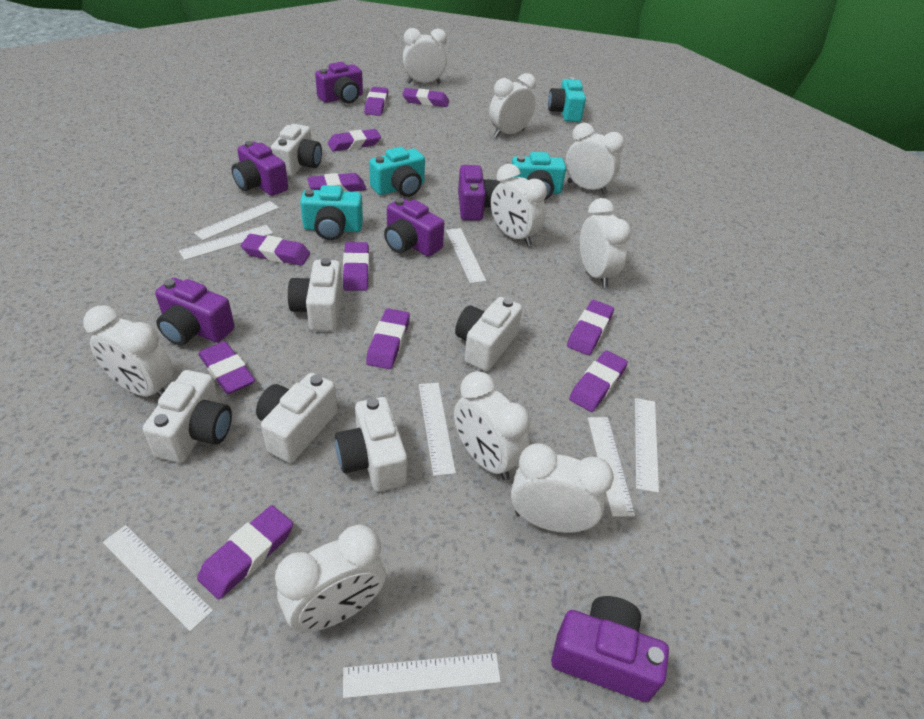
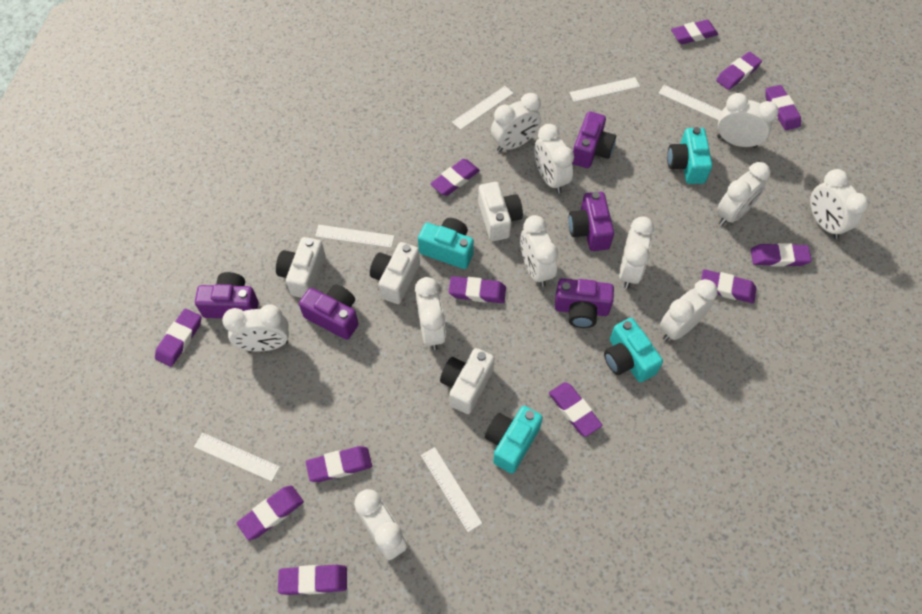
purple camera: 6 -> 5
purple eraser: 11 -> 12
white camera: 6 -> 4
white clock: 9 -> 11
white ruler: 8 -> 6

